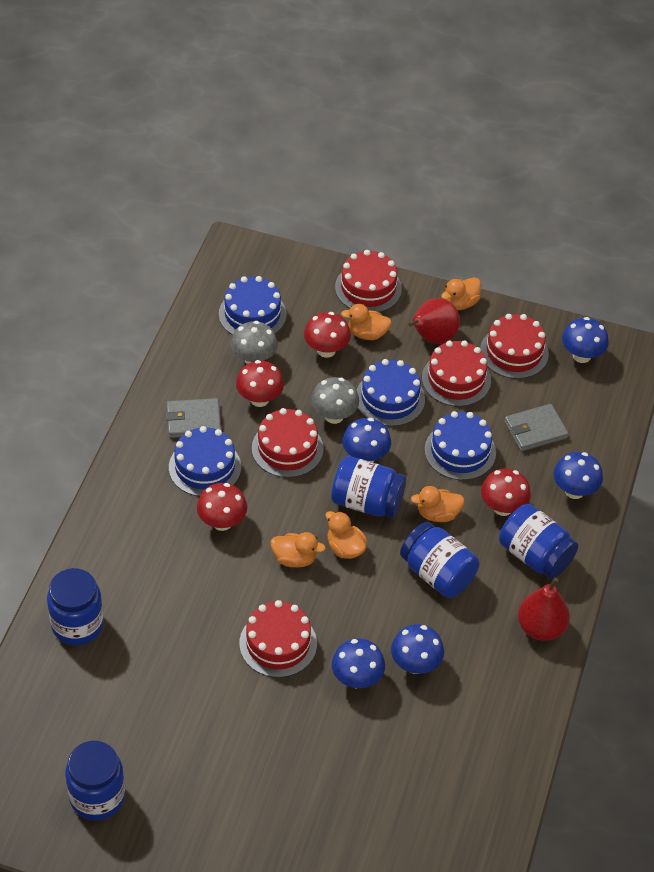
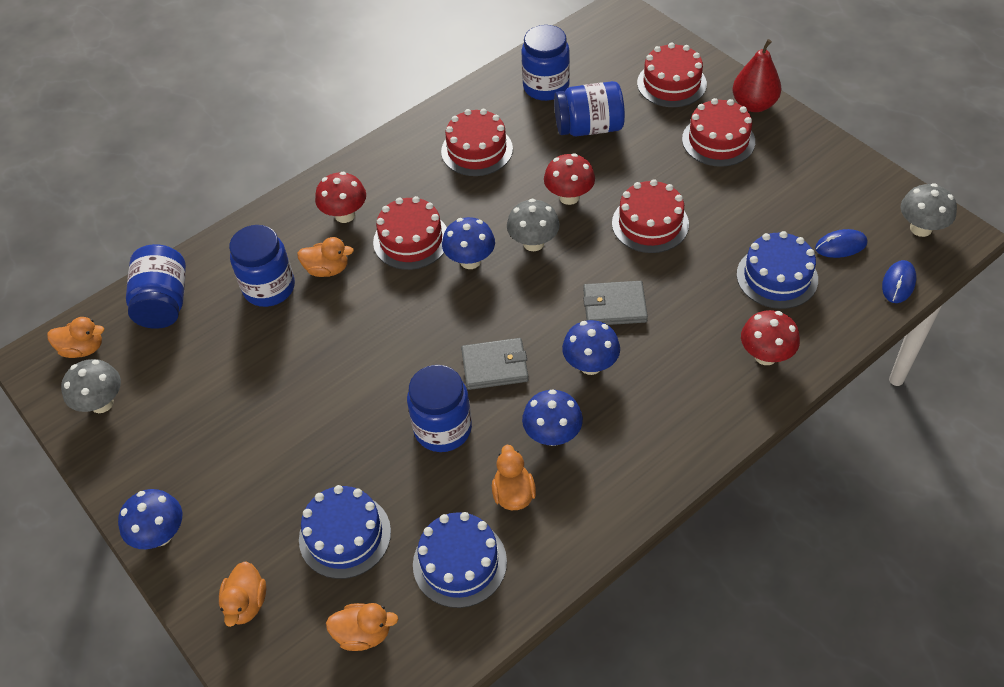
blue cake: 4 -> 3
blue mouse: 0 -> 2
blue mushroom: 5 -> 4
grey mushroom: 2 -> 3
red mushroom: 4 -> 3
red pear: 2 -> 1

